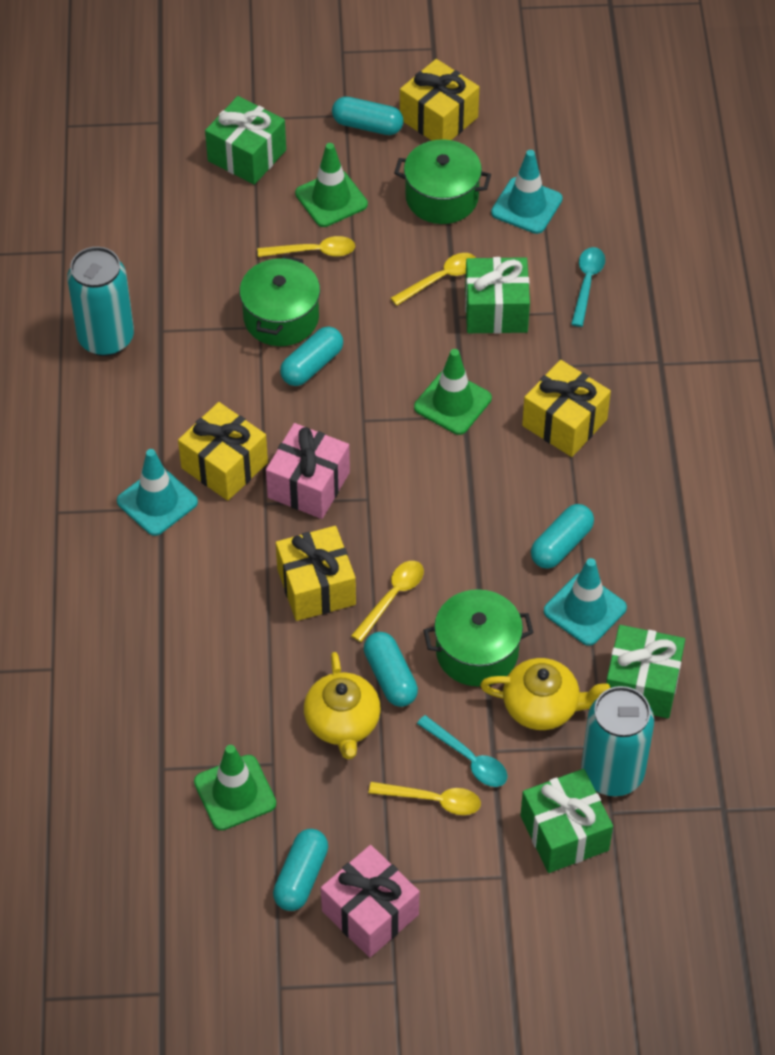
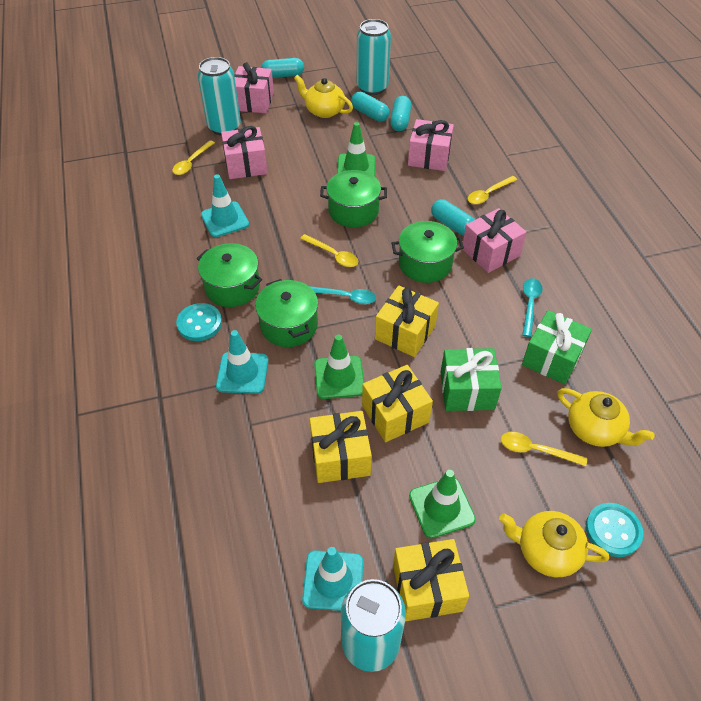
green gift: 4 -> 2
green pot: 3 -> 4
pink gift: 2 -> 4
turquoise button: 0 -> 2
turquoise can: 2 -> 3
turquoise capsule: 5 -> 4
yellow teapot: 2 -> 3

